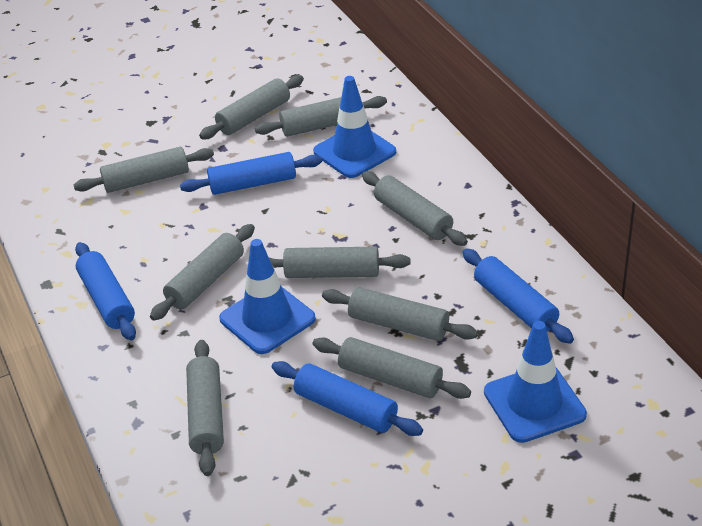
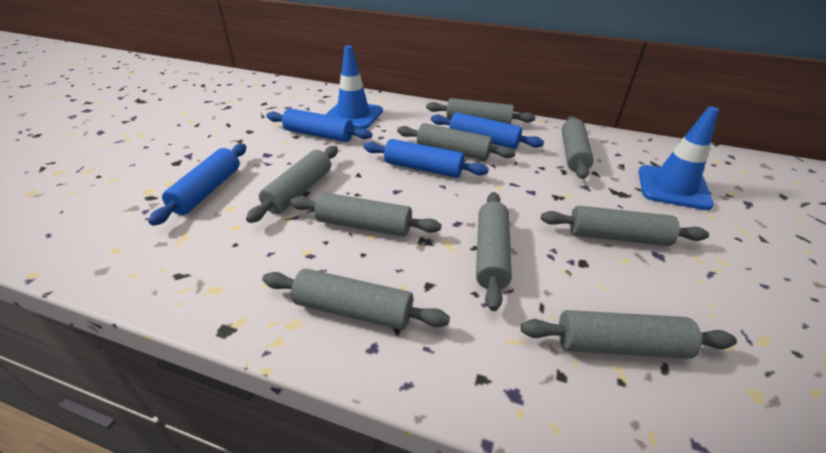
blue traffic cone: 3 -> 2

